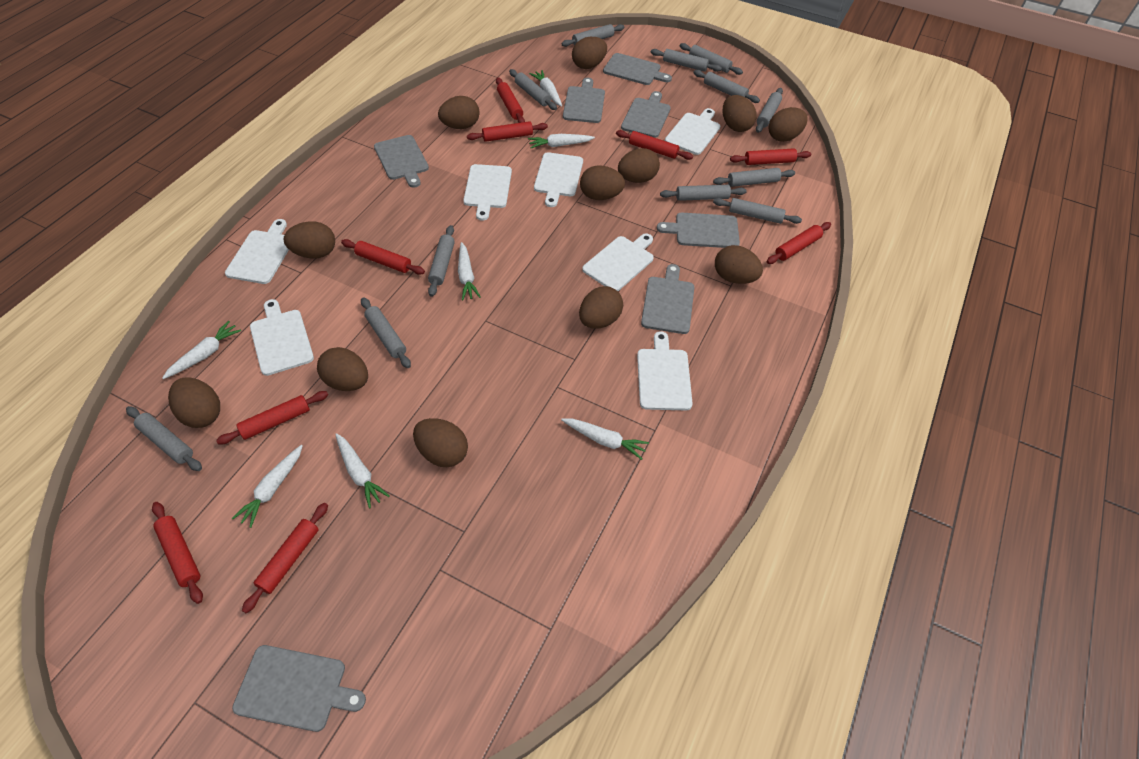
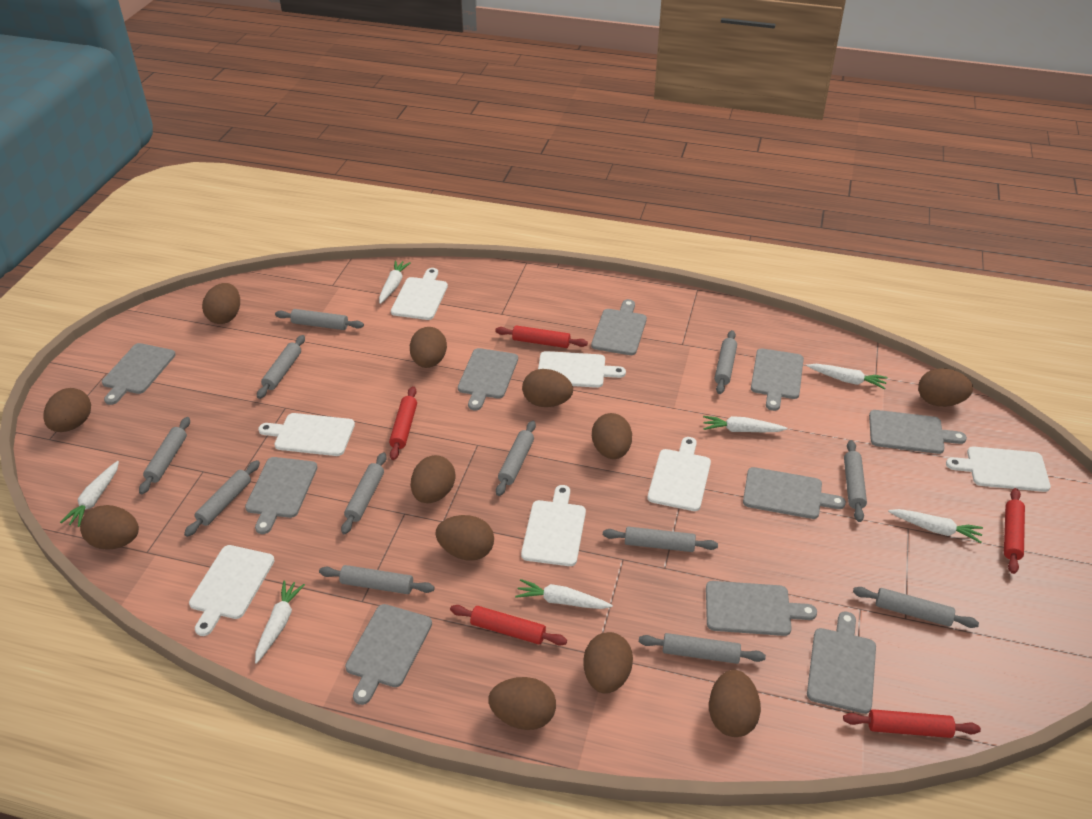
grey cutting board: 7 -> 10
red rolling pin: 9 -> 5

